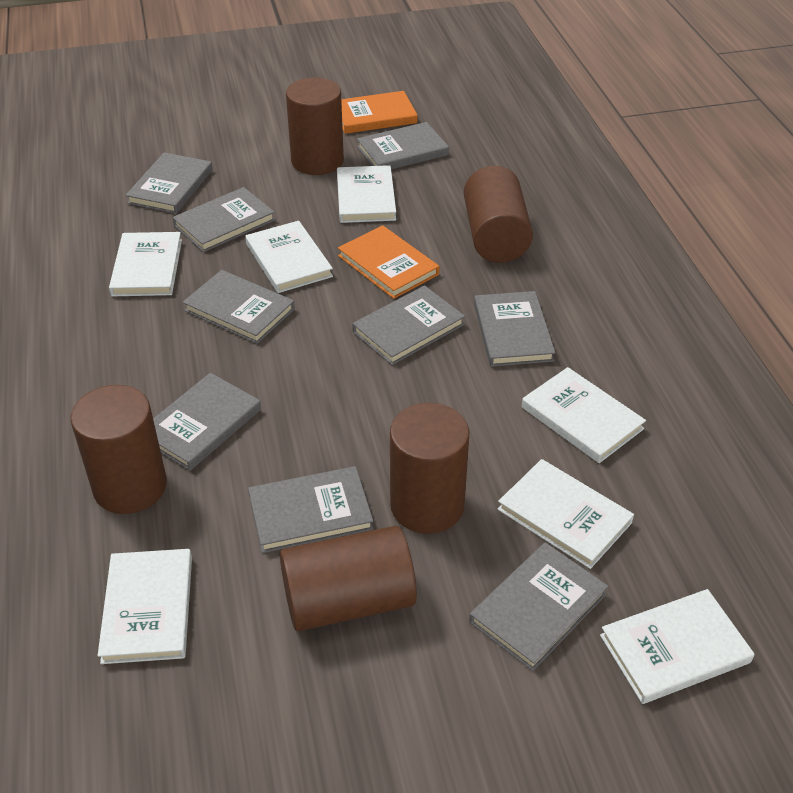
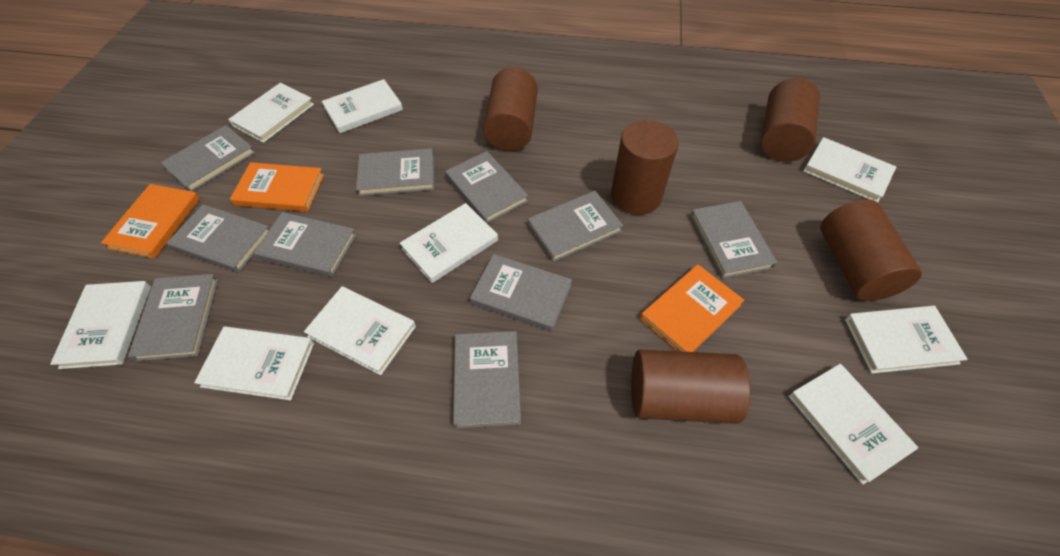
grey book: 9 -> 10
orange book: 2 -> 3
white book: 7 -> 9

